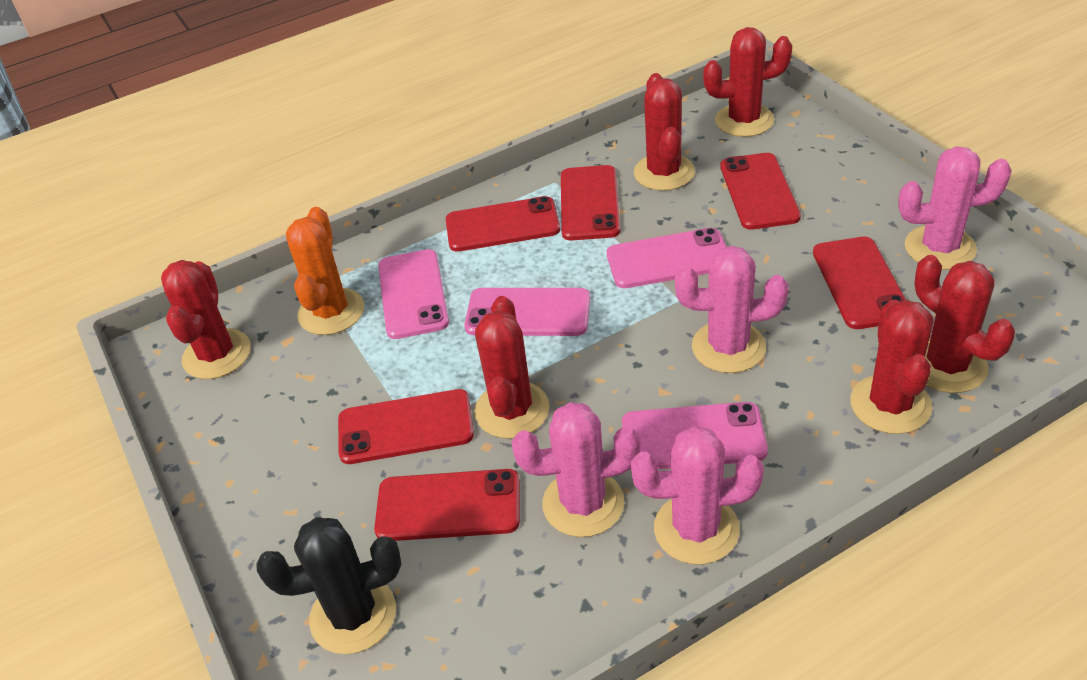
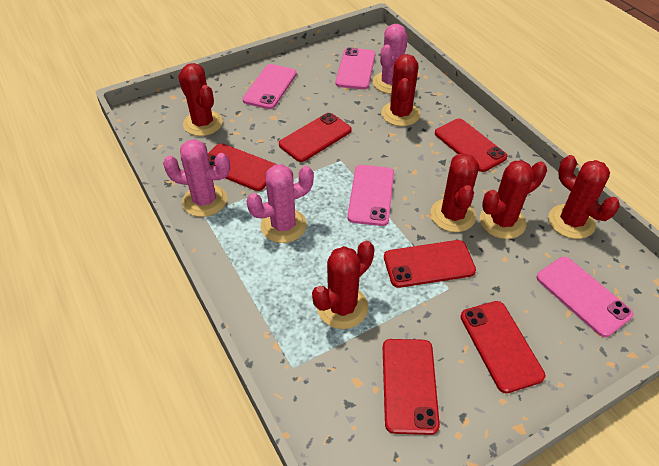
black cactus: 1 -> 0
orange cactus: 1 -> 0
pink cactus: 4 -> 3

